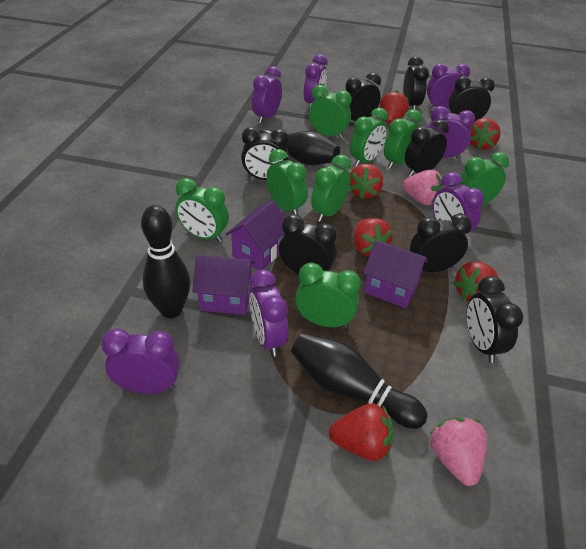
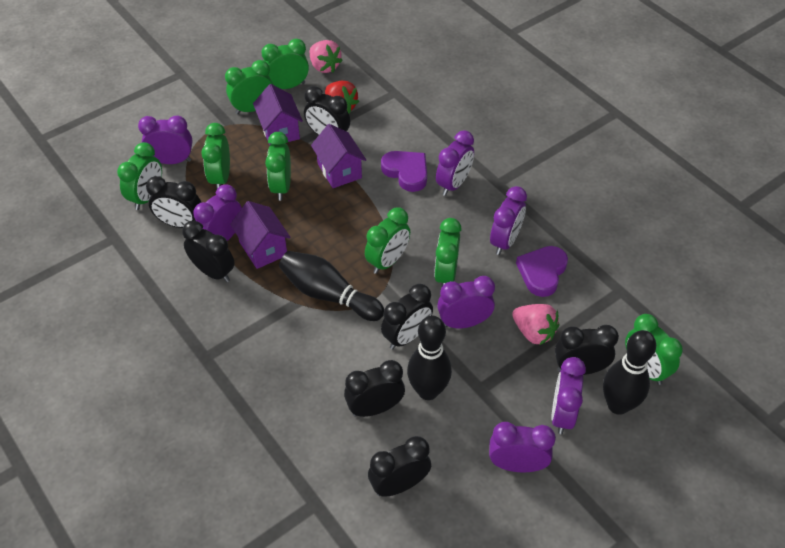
black clock: 8 -> 7
purple heart: 0 -> 2
red strawberry: 6 -> 1

